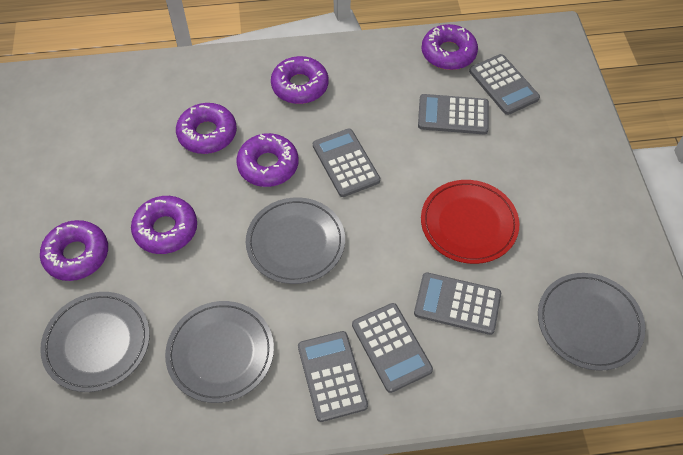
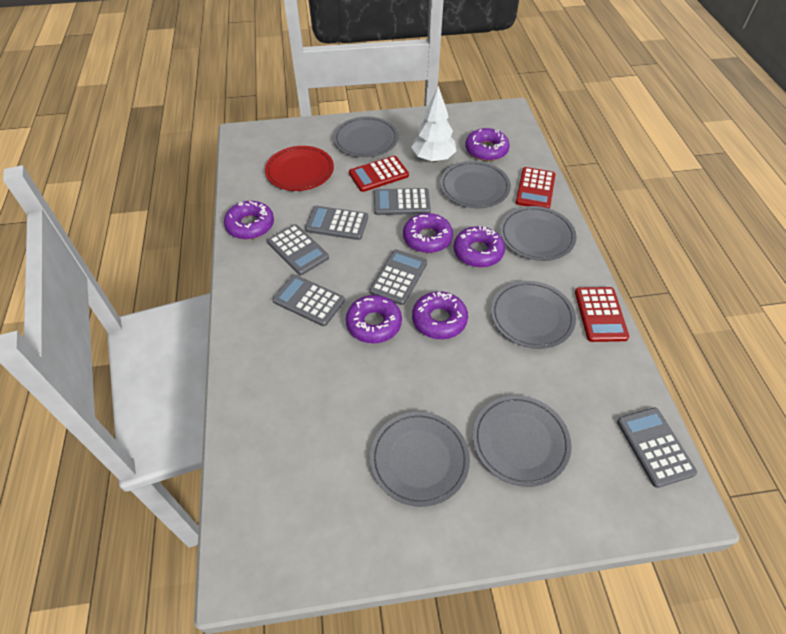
grey plate: 4 -> 6
red calculator: 0 -> 3
white tree: 0 -> 1

